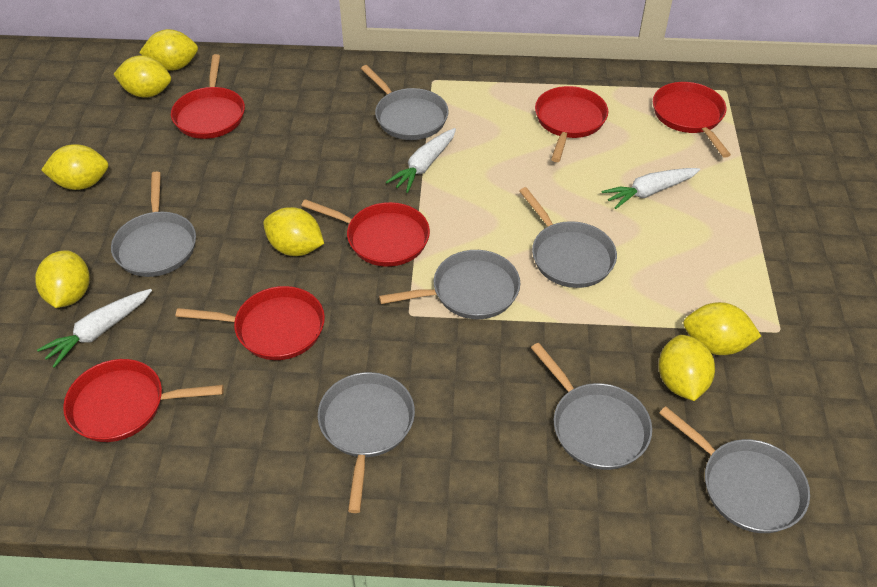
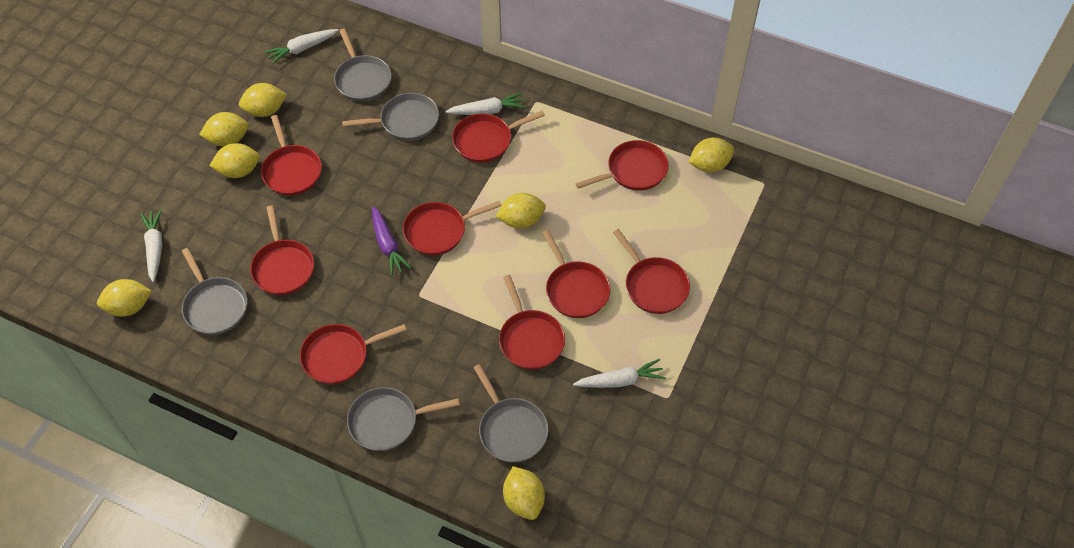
grey pan: 7 -> 5
purple carrot: 0 -> 1
red pan: 6 -> 9
white carrot: 3 -> 4

